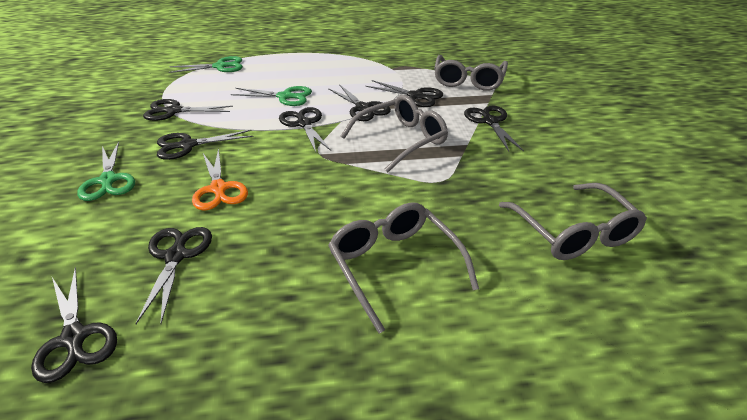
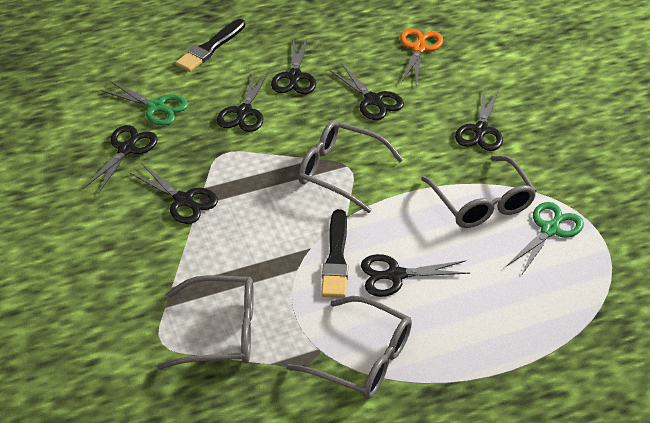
black brush: 0 -> 2
black scissors: 8 -> 7
green scissors: 3 -> 2

